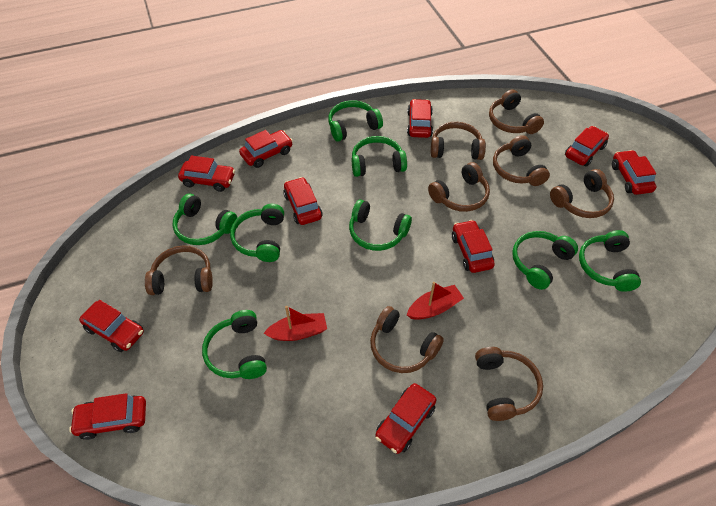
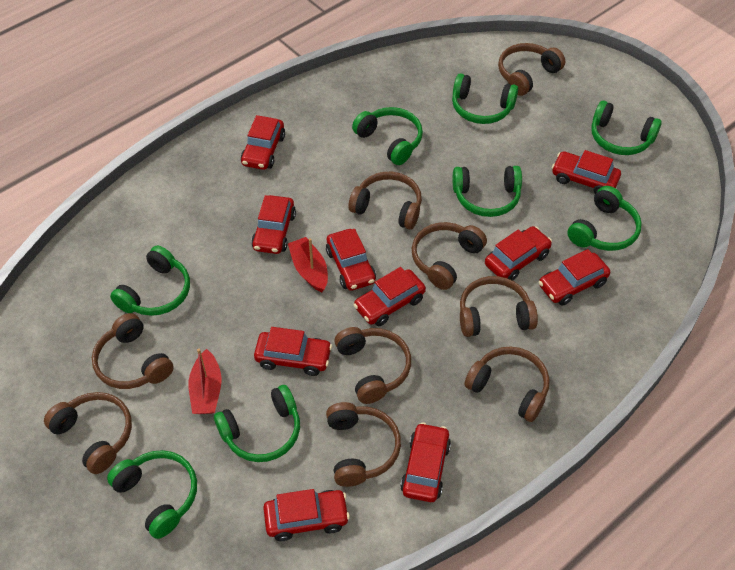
brown headphones: 8 -> 9

